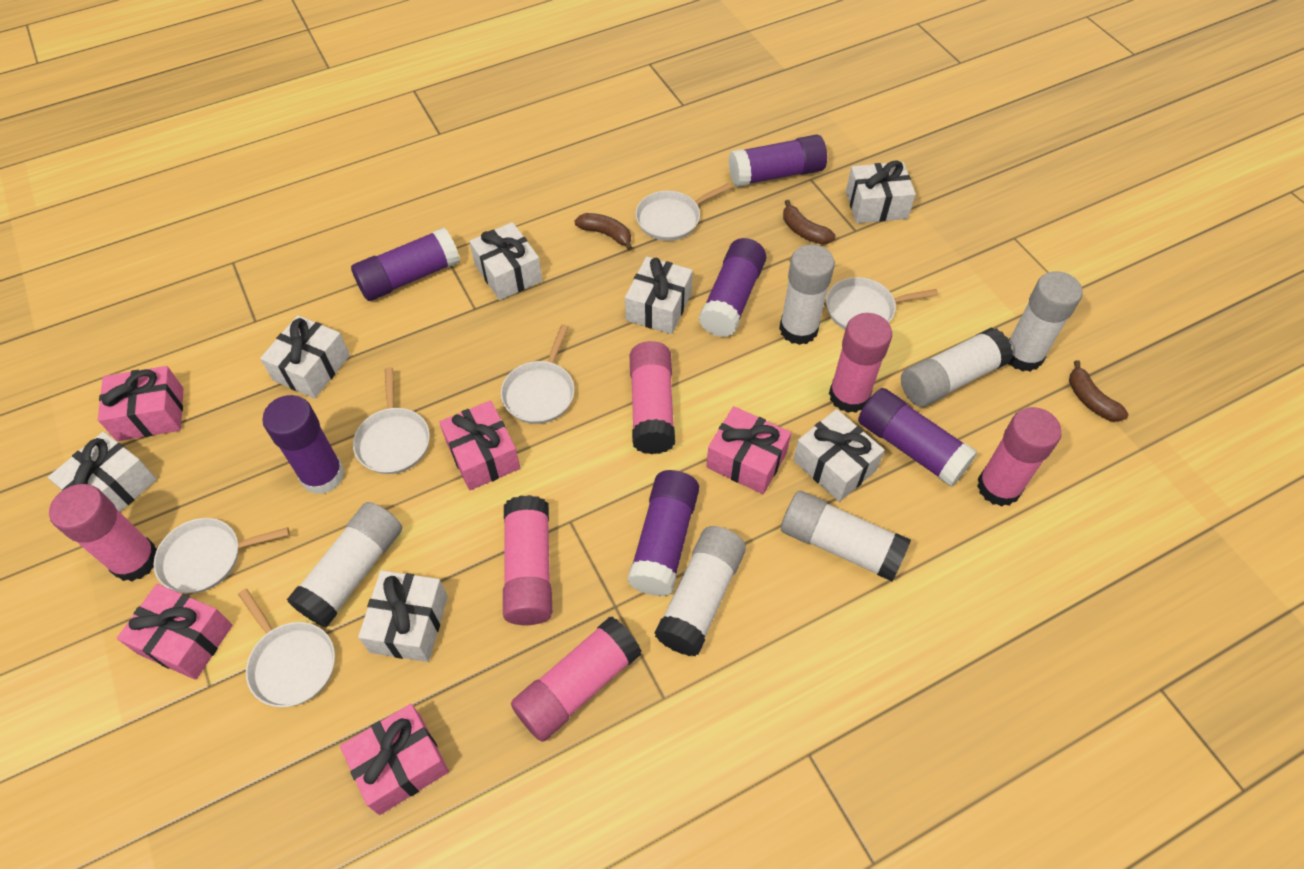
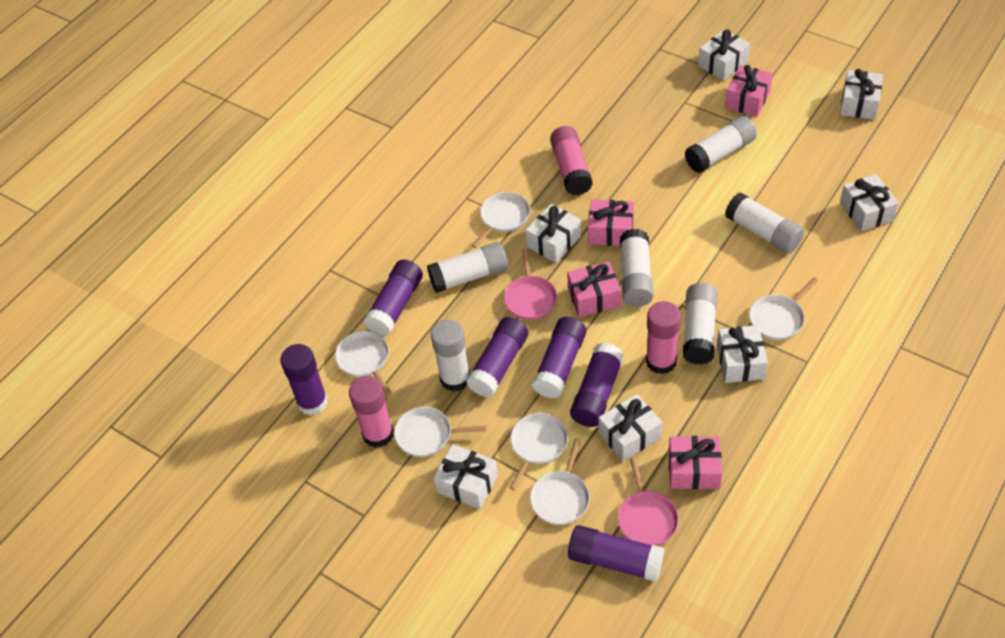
brown banana: 3 -> 0
pink gift: 5 -> 4
pink glue stick: 6 -> 3
pink pan: 0 -> 2

